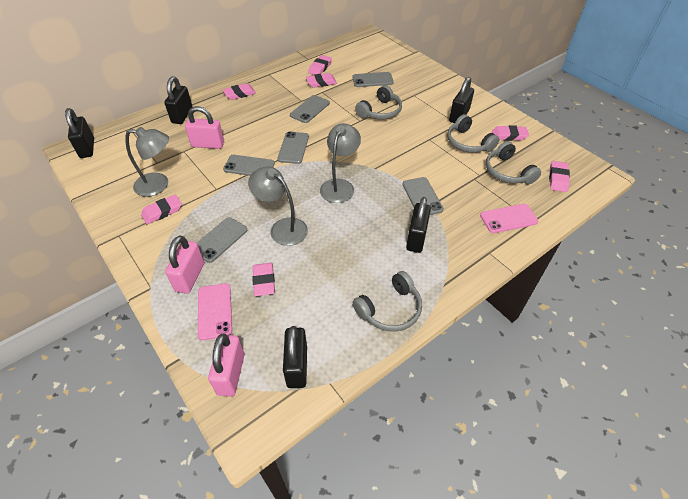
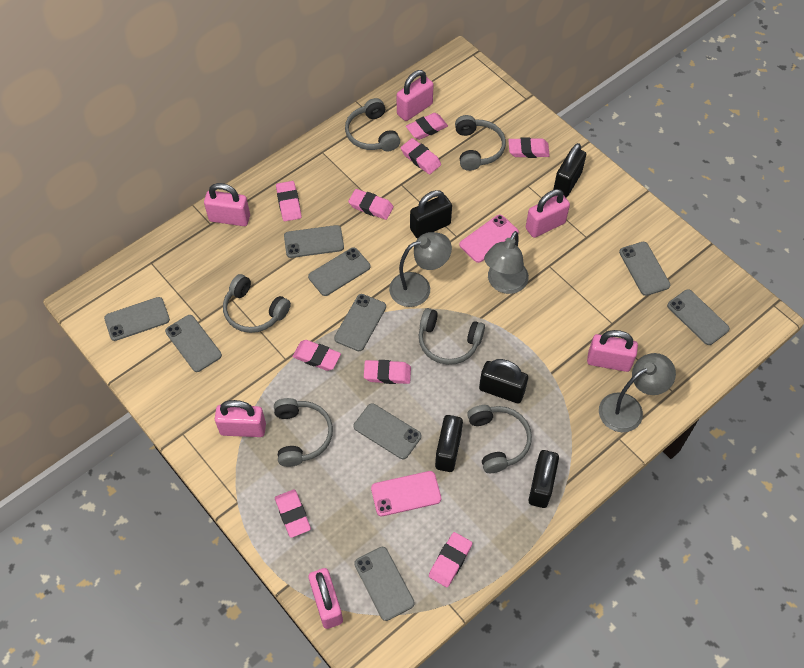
grey headphones: 4 -> 6
grey phone: 6 -> 9
pink eraser: 7 -> 9
pink padlock: 3 -> 6

